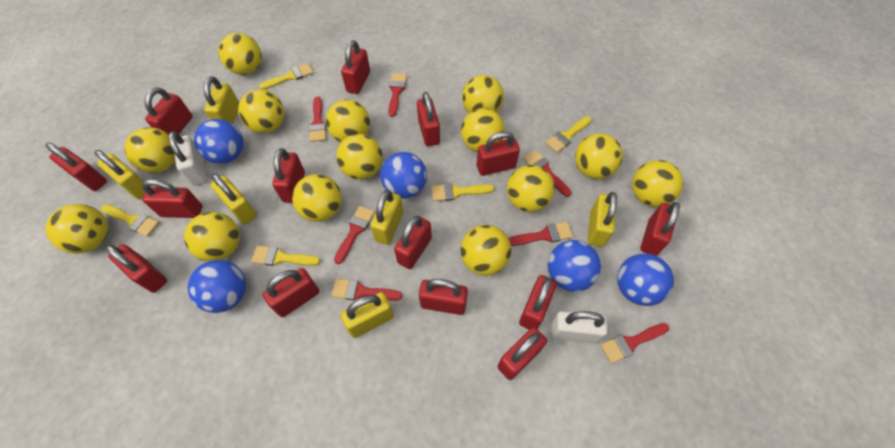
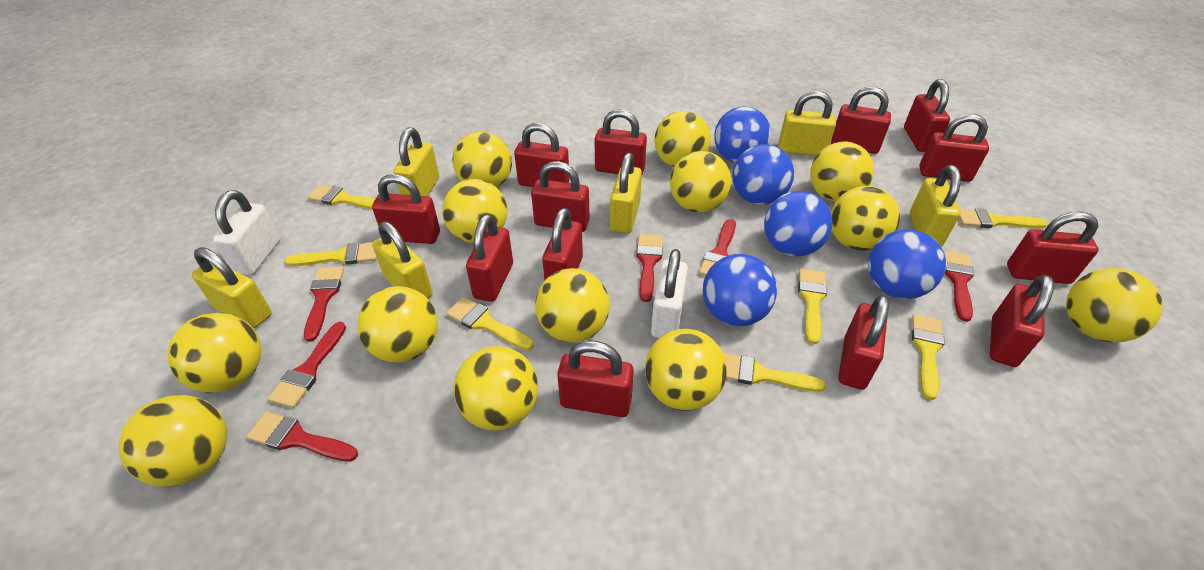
red brush: 7 -> 6
red padlock: 14 -> 13
yellow ball: 14 -> 13
yellow brush: 5 -> 7

